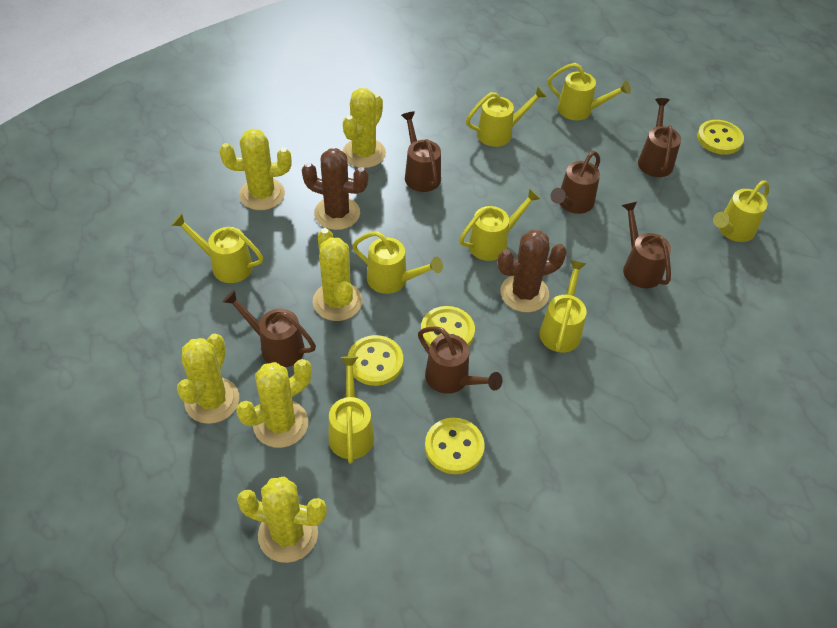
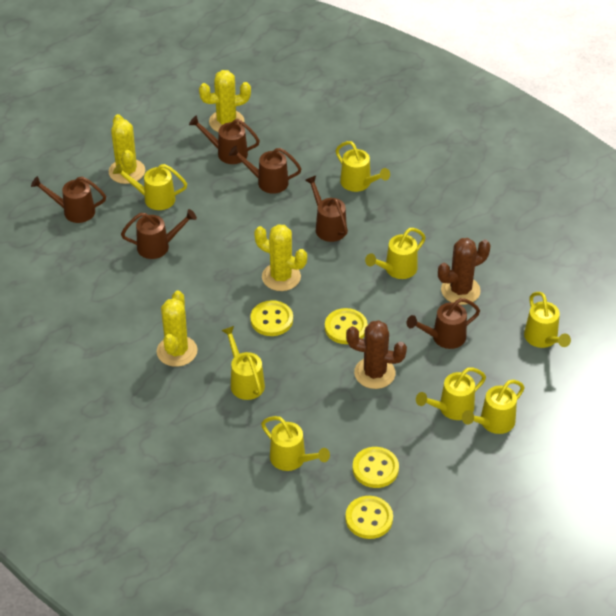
yellow cactus: 6 -> 4

